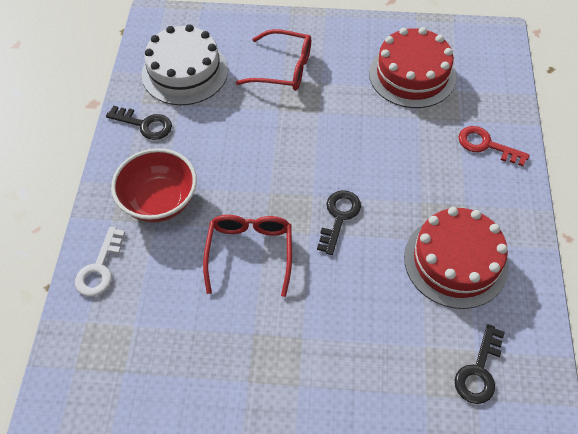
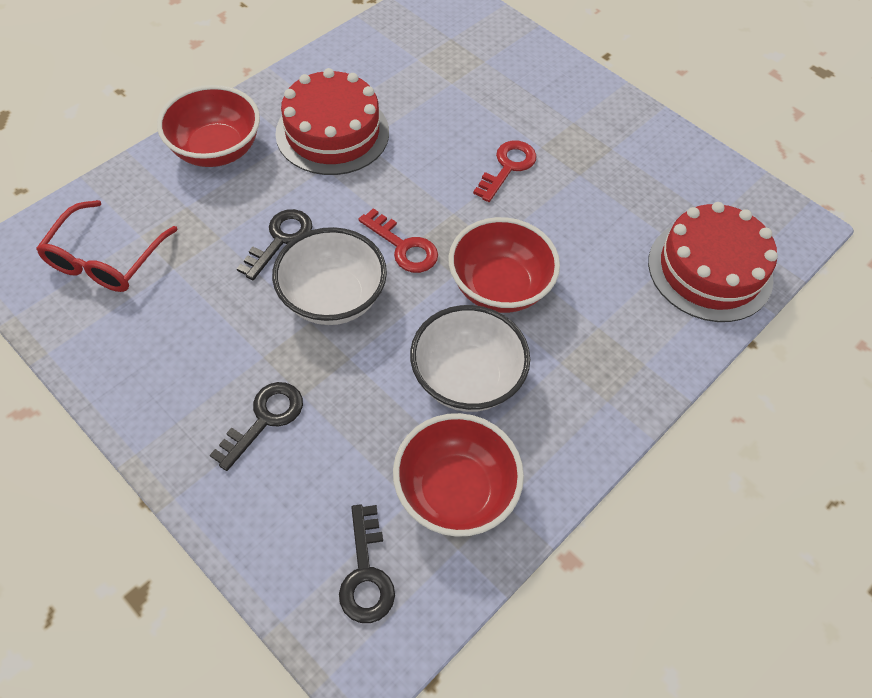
red bowl: 1 -> 3
red glasses: 2 -> 1
red key: 1 -> 2
white bowl: 0 -> 2
white cake: 1 -> 0
white key: 1 -> 0

